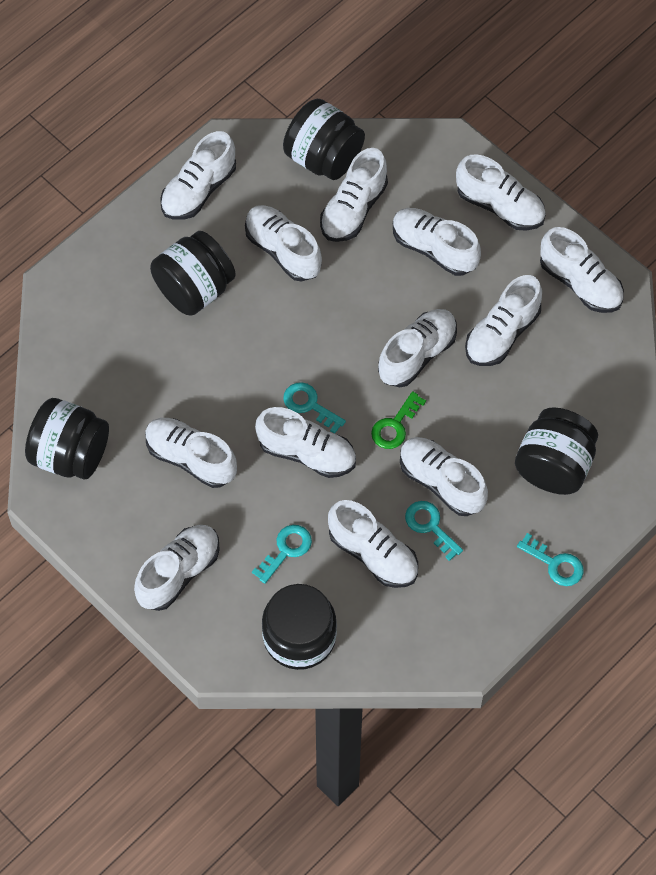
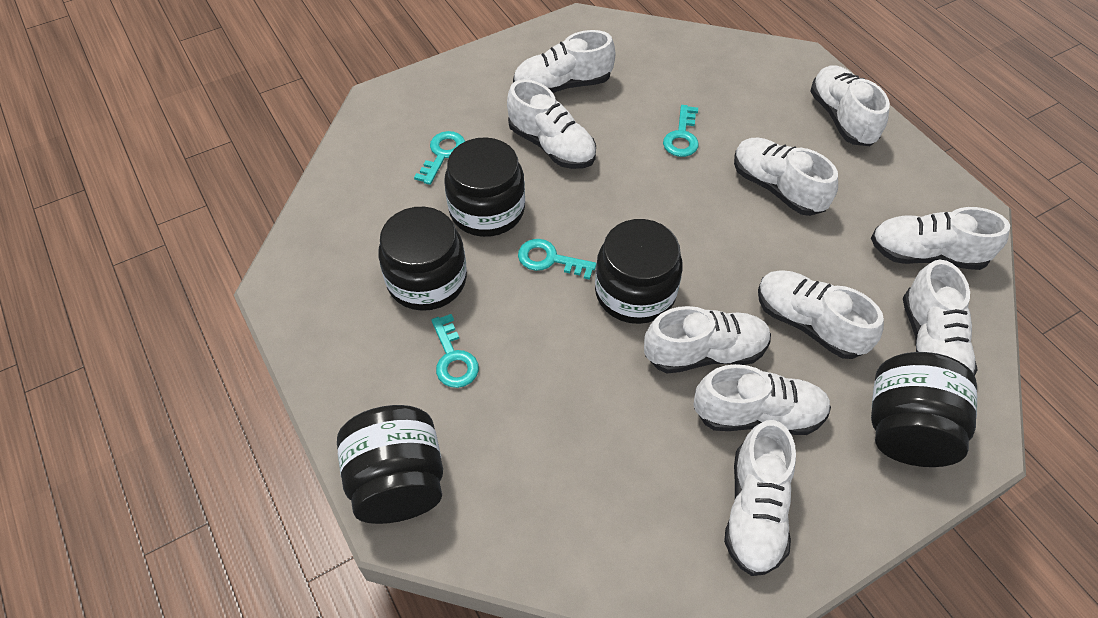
green key: 1 -> 0
white shoe: 13 -> 10

